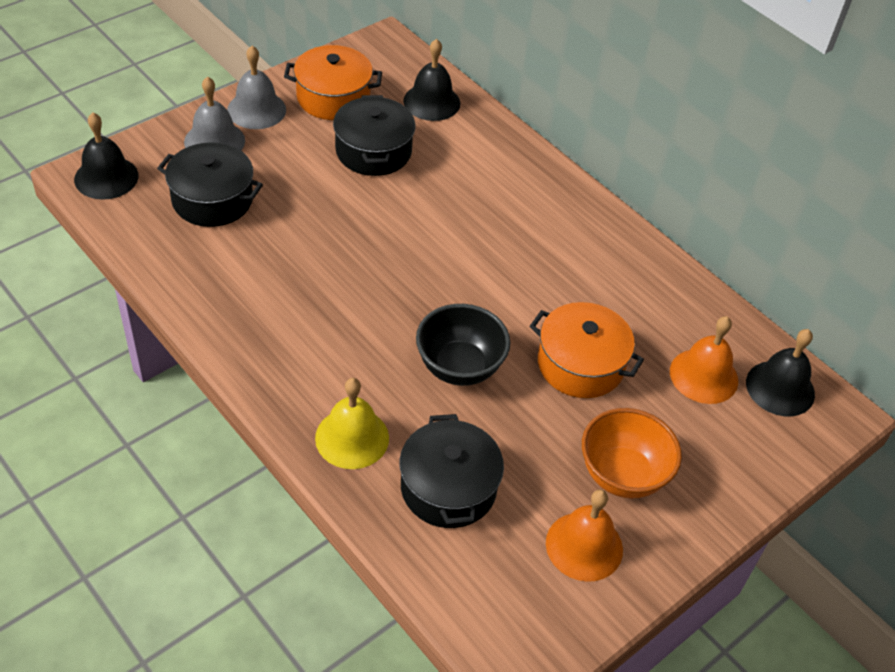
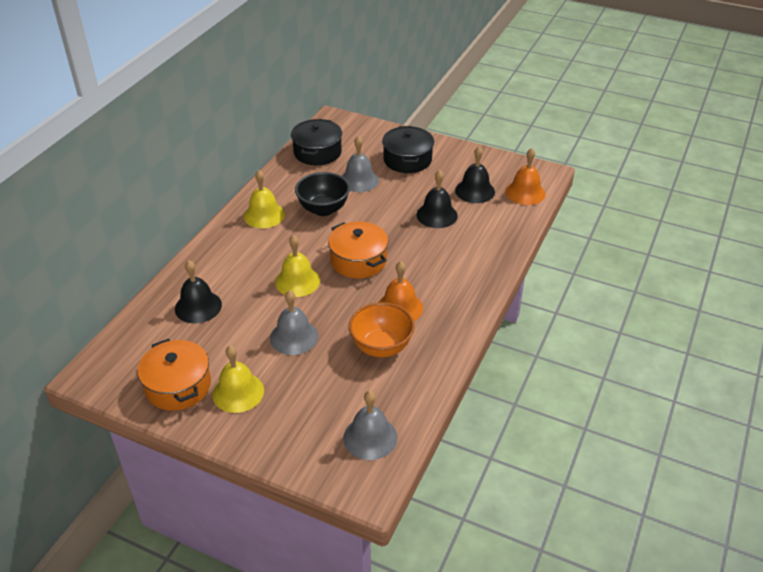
black pot: 3 -> 2
grey bell: 2 -> 3
yellow bell: 1 -> 3

